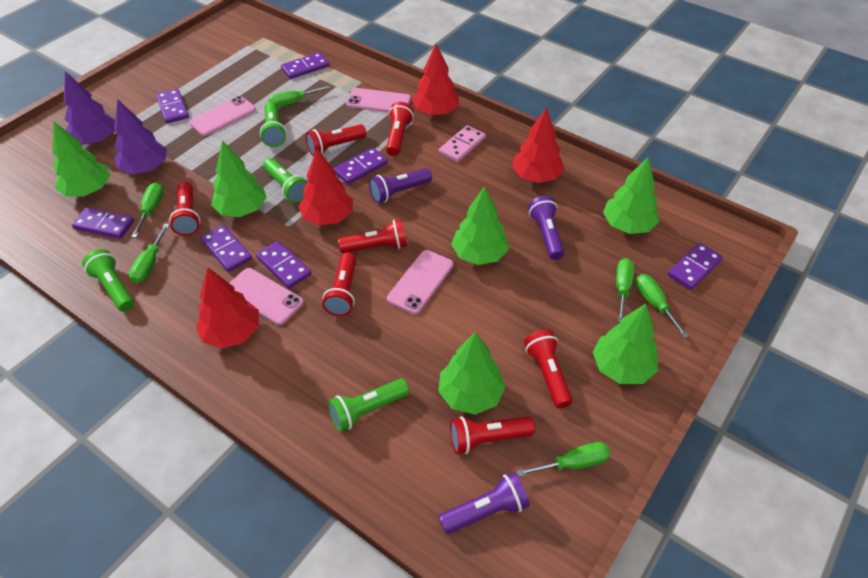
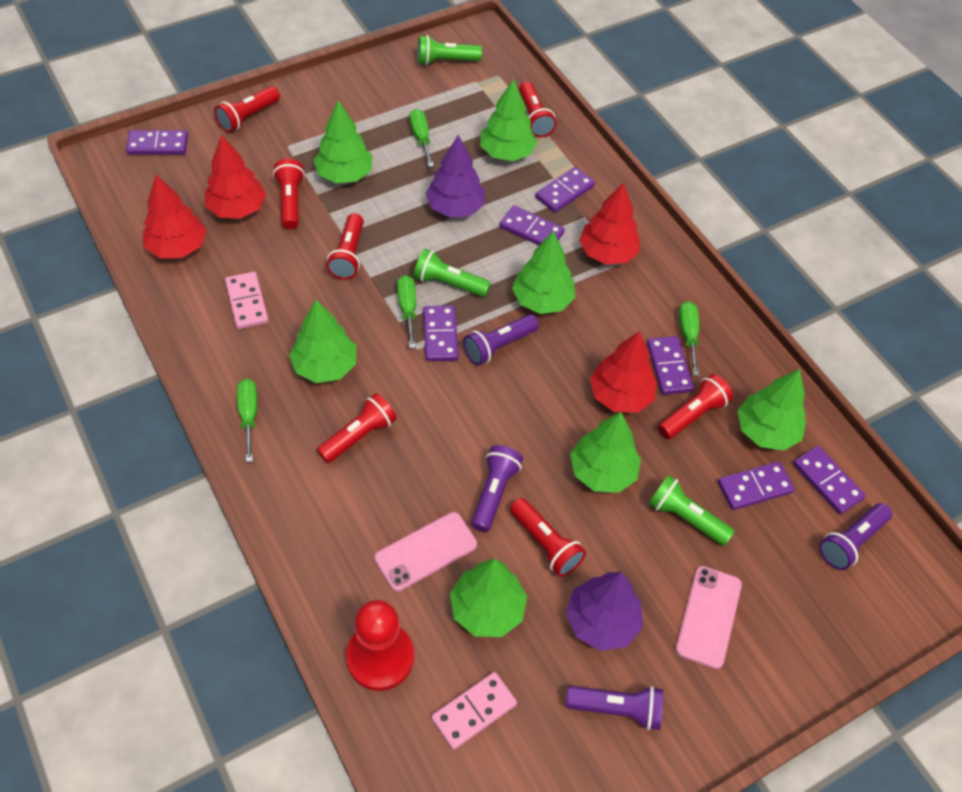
green flashlight: 4 -> 3
green screwdriver: 6 -> 4
green tree: 6 -> 7
pink domino: 1 -> 2
pink phone: 4 -> 2
purple flashlight: 3 -> 4
red pawn: 0 -> 1

